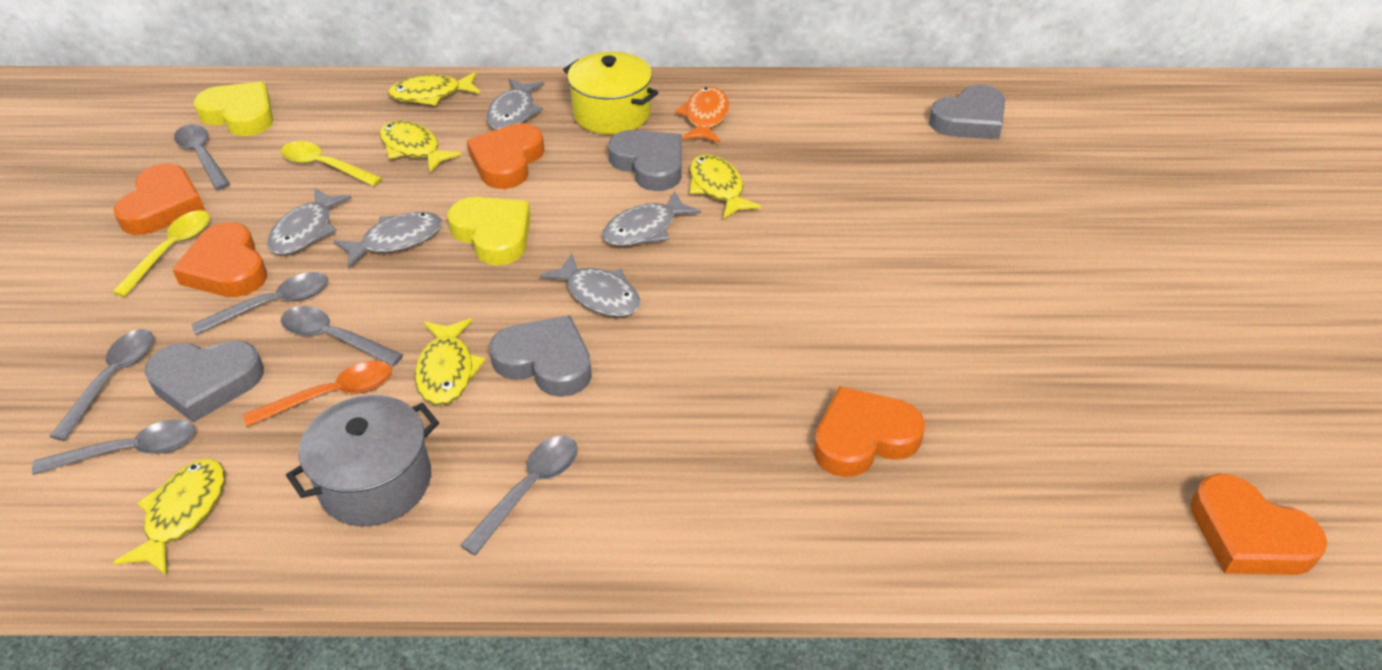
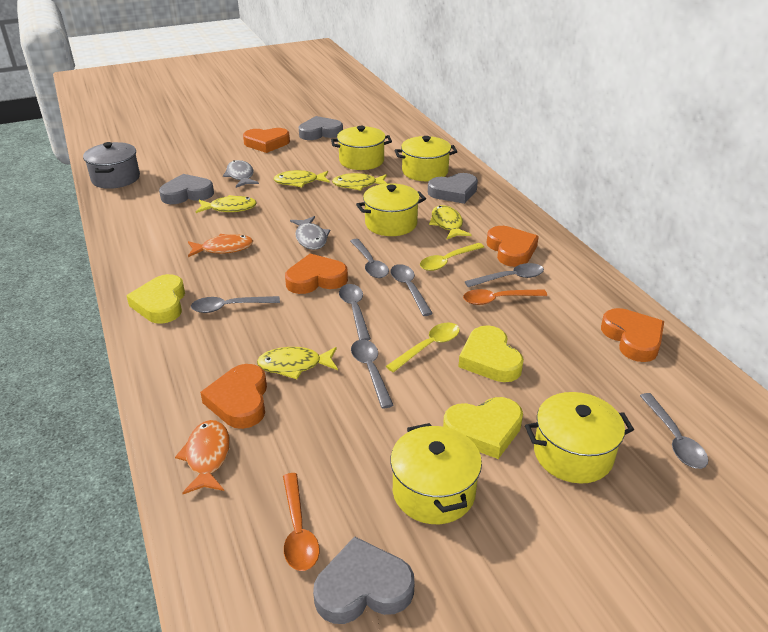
grey fish: 5 -> 2
grey spoon: 6 -> 7
orange fish: 1 -> 2
orange spoon: 1 -> 2
yellow heart: 2 -> 3
yellow pot: 1 -> 5

